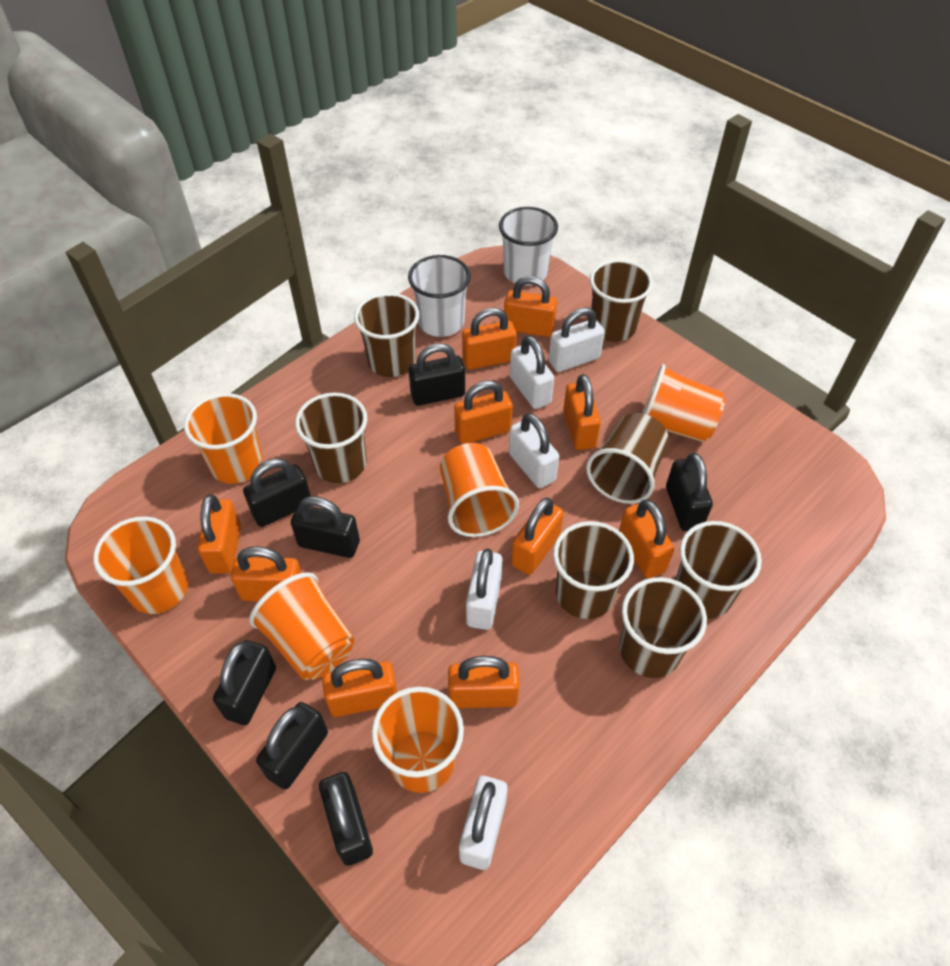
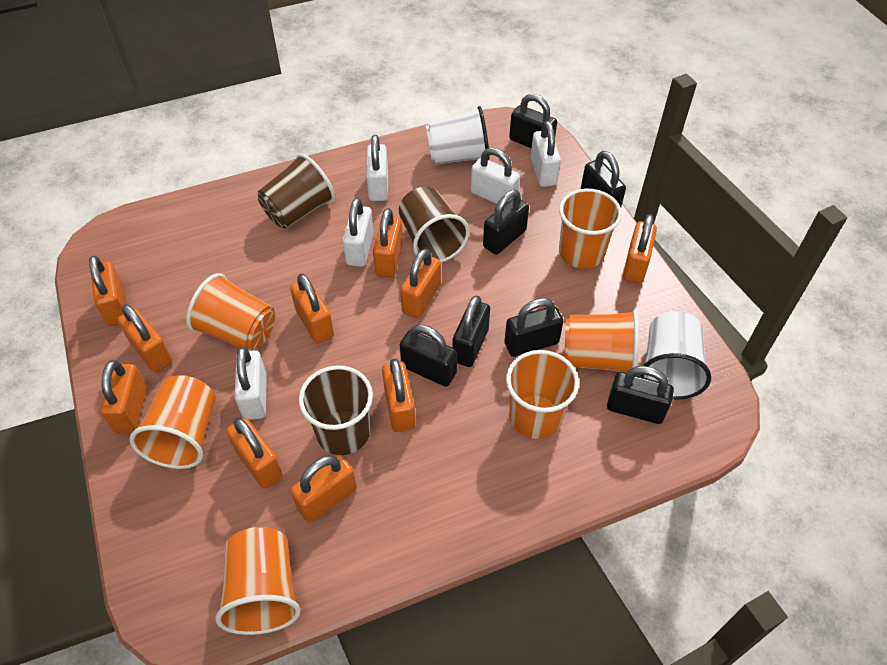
brown cup: 7 -> 3

